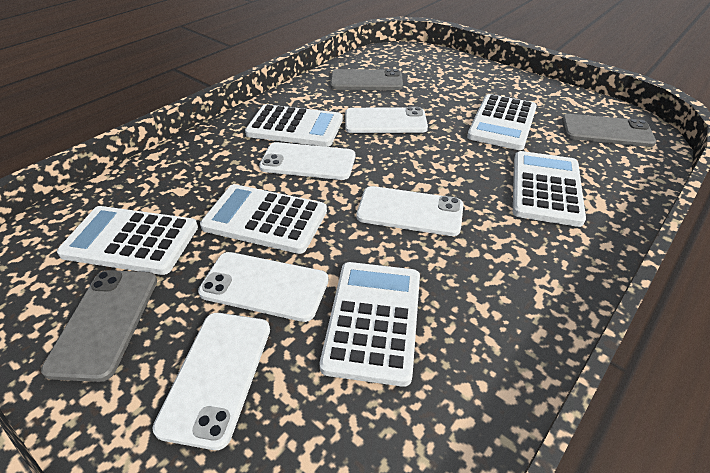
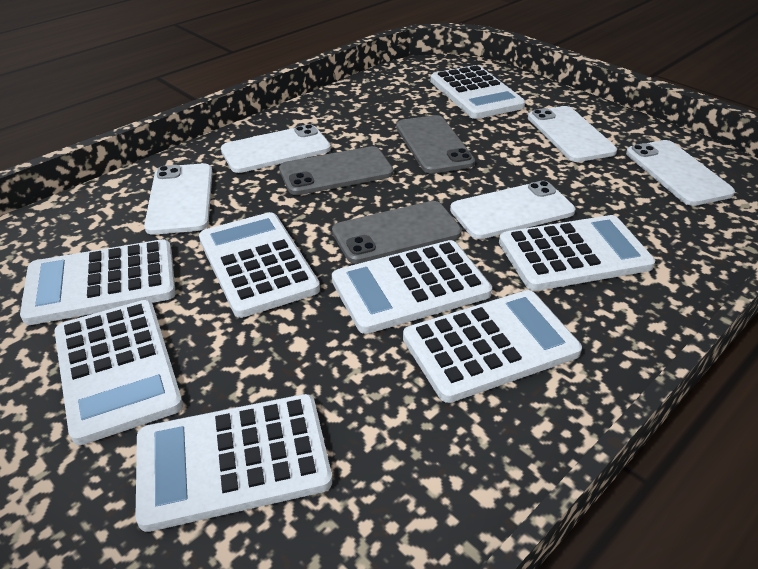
white calculator: 6 -> 8

